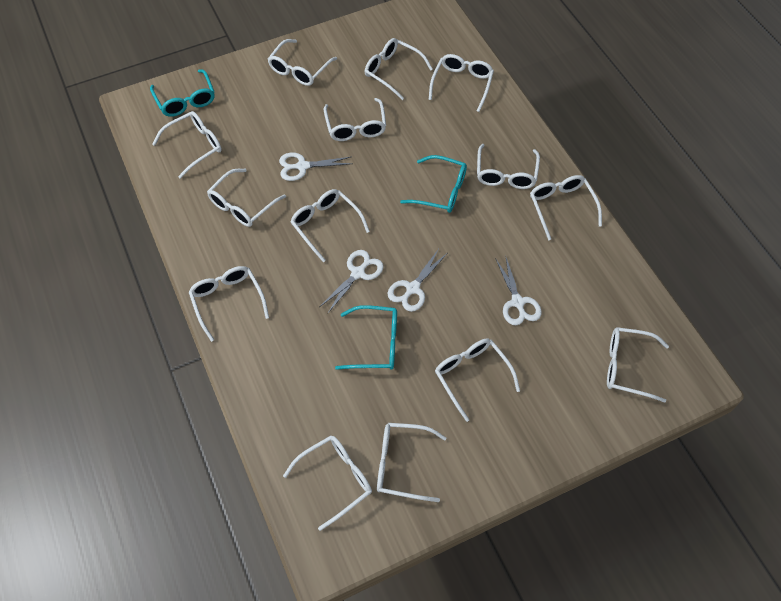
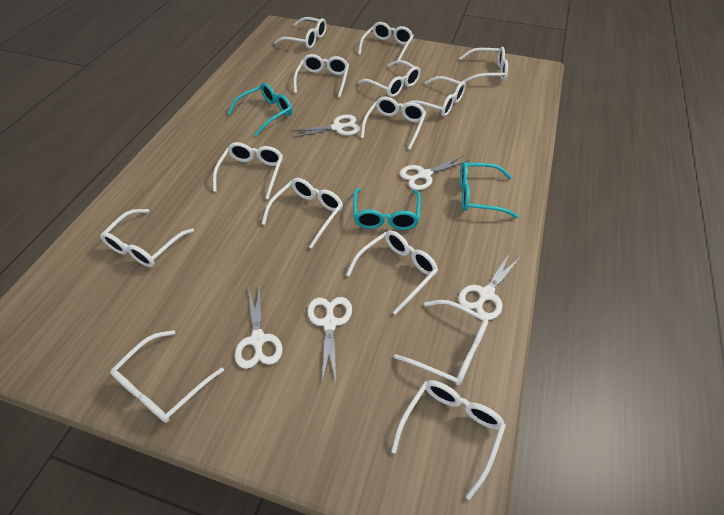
white scissors: 4 -> 5

